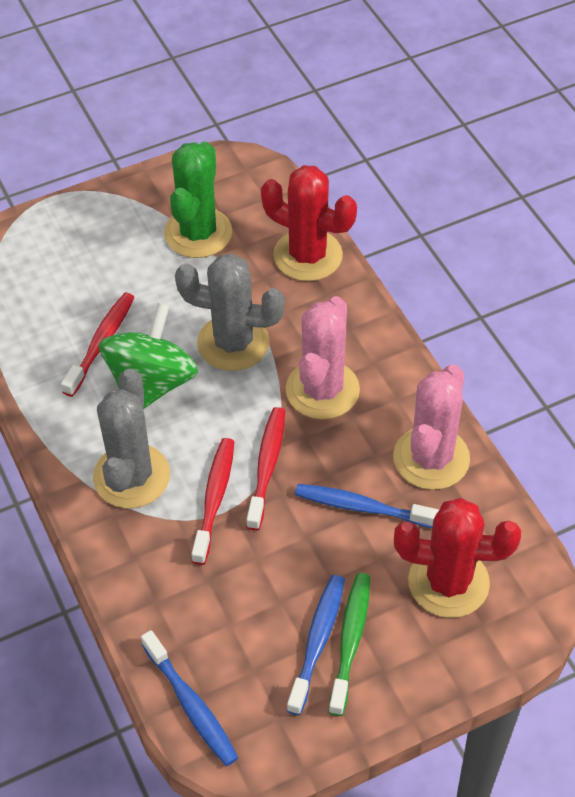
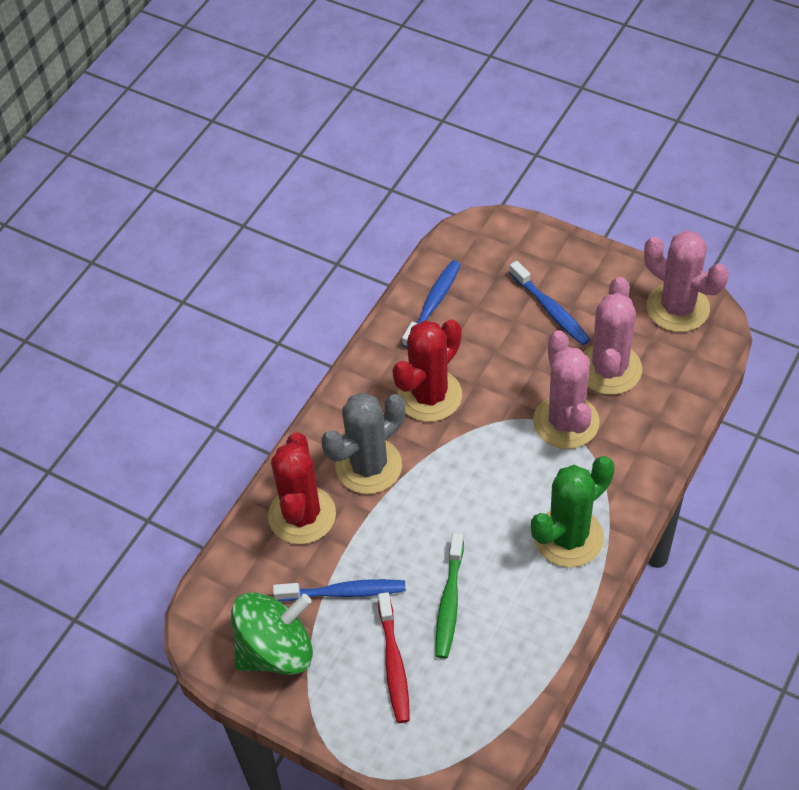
grey cactus: 2 -> 1
pink cactus: 2 -> 3
red toothbrush: 3 -> 1

